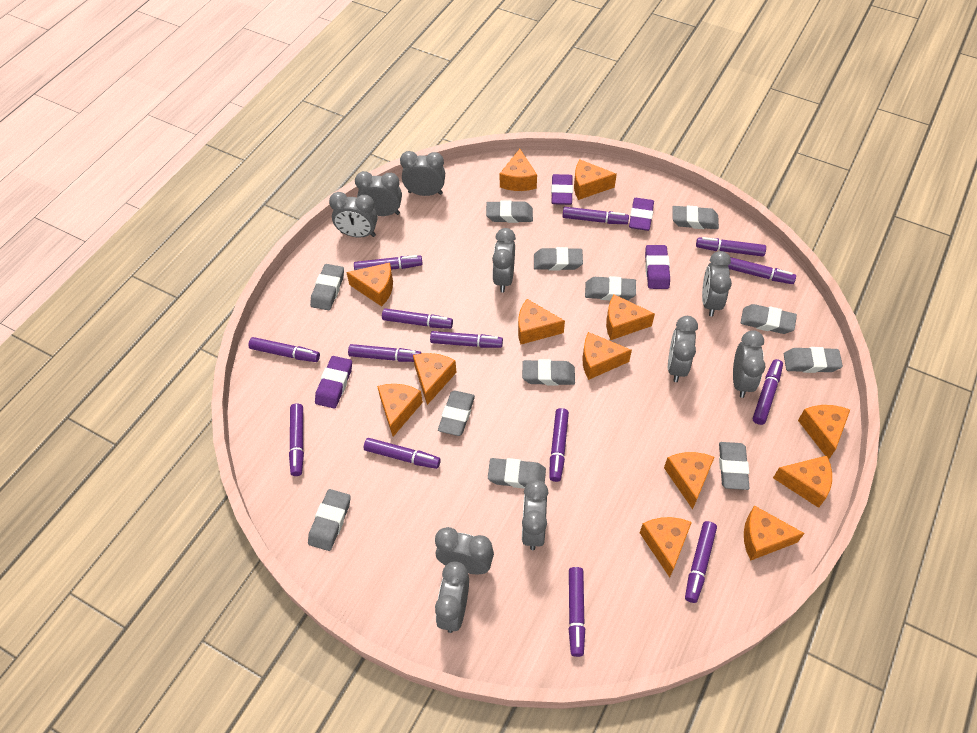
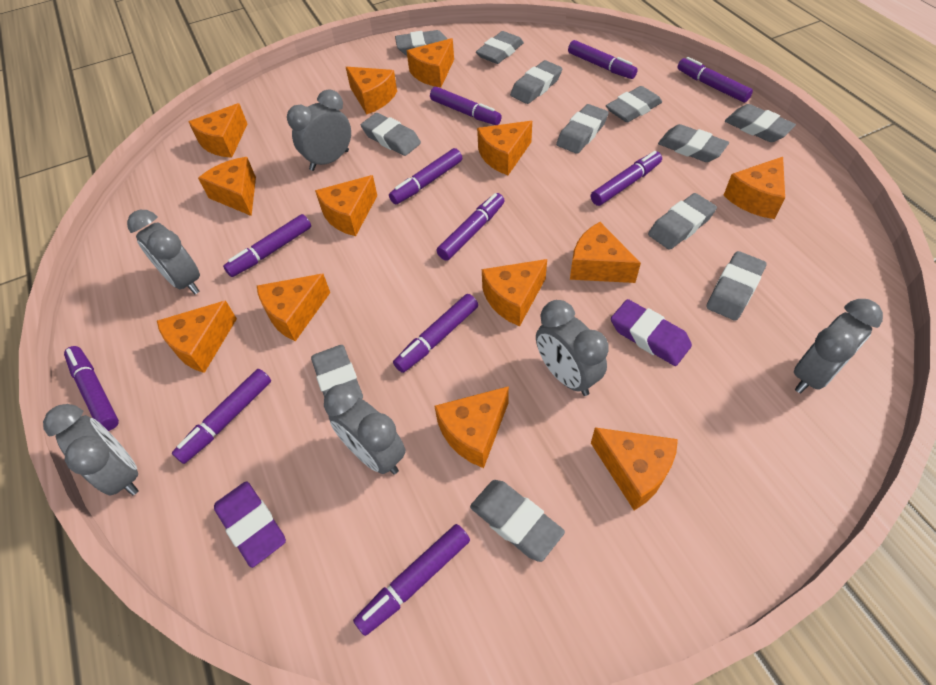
grey clock: 10 -> 6
purple eraser: 4 -> 2
purple marker: 14 -> 11

